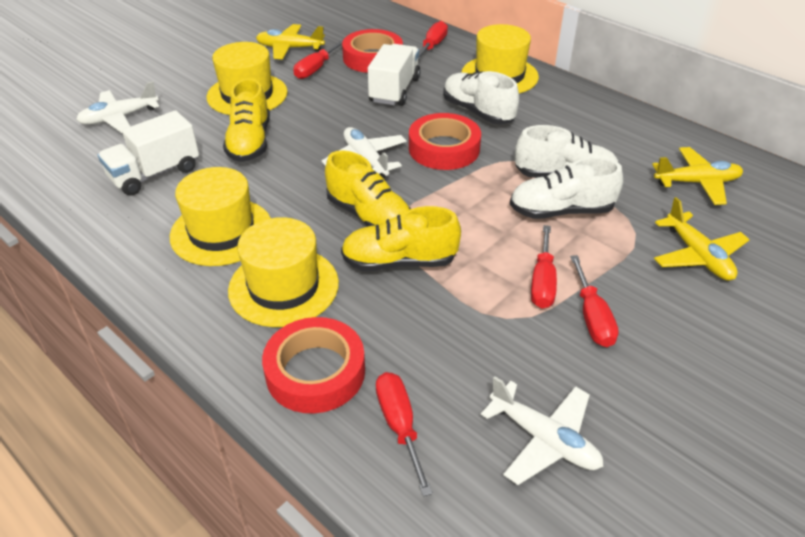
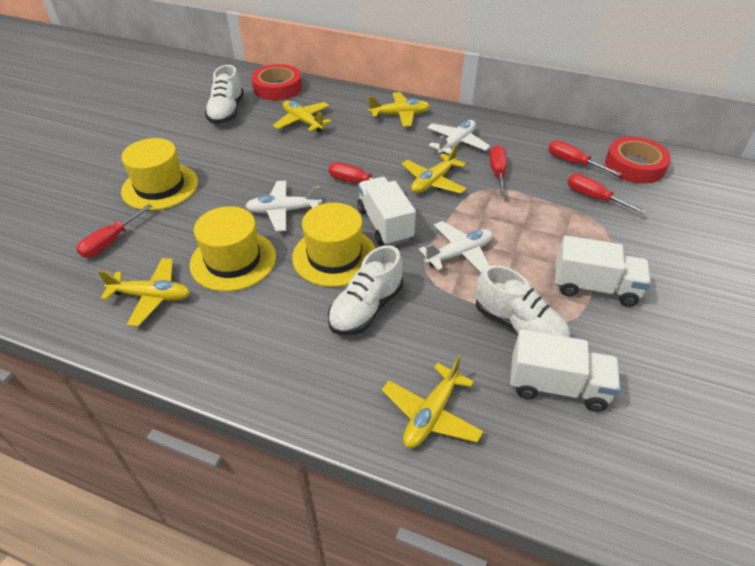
red tape: 3 -> 2
white truck: 2 -> 3
yellow hat: 4 -> 3
yellow plane: 3 -> 5
yellow shoe: 3 -> 0

